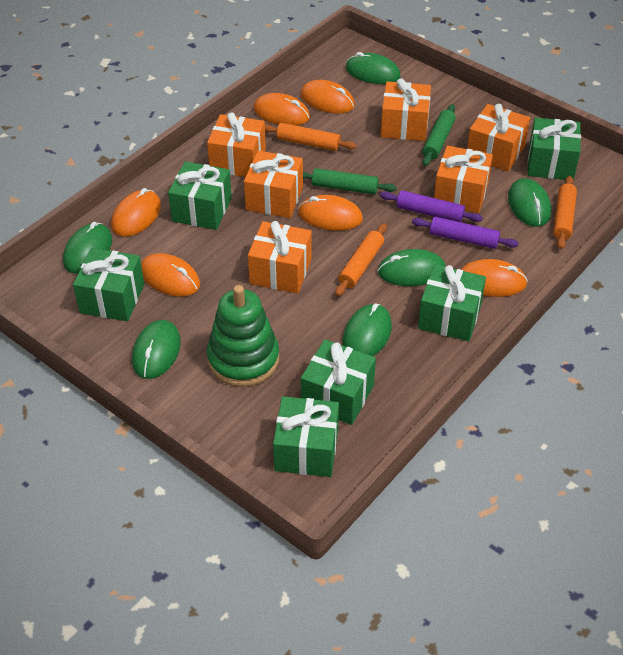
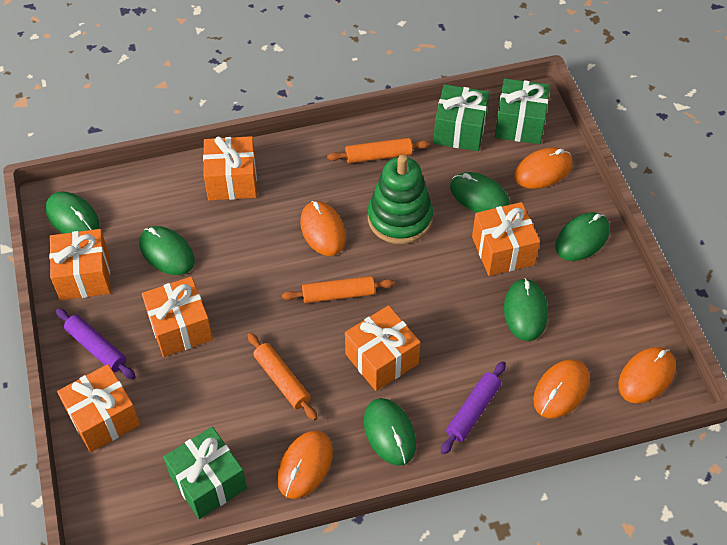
green gift: 6 -> 3
green rolling pin: 2 -> 0
orange mouse: 6 -> 5

